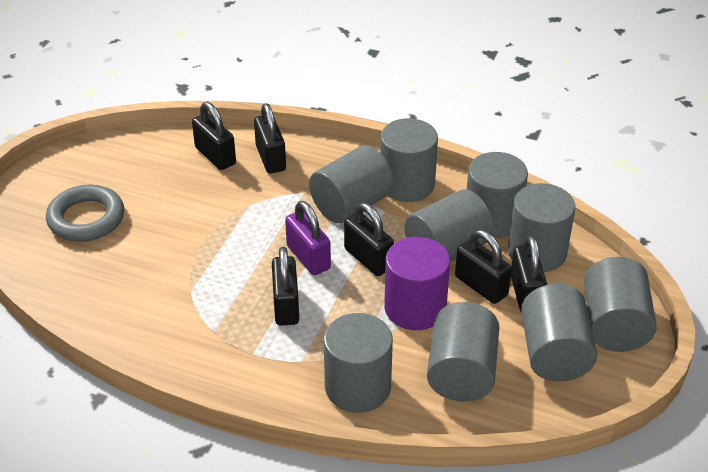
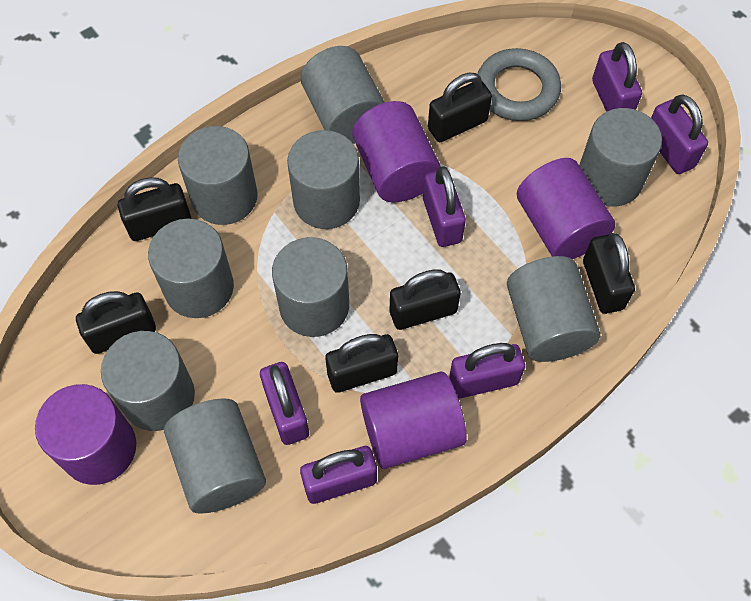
purple cylinder: 1 -> 4
purple padlock: 1 -> 6

